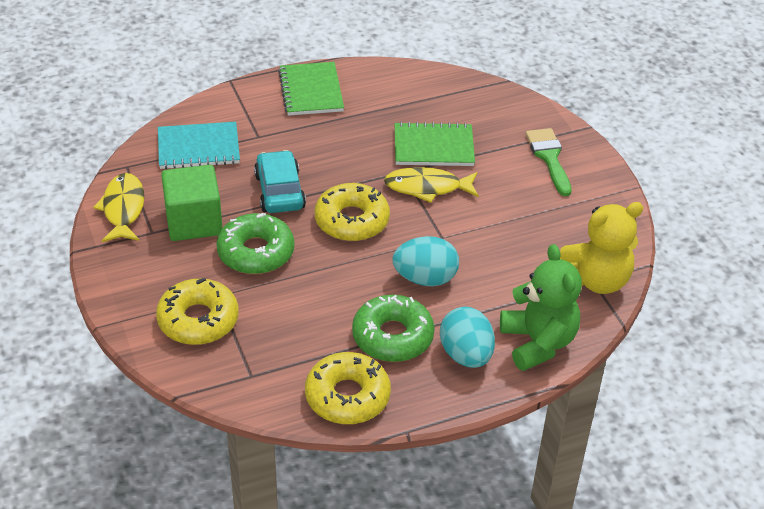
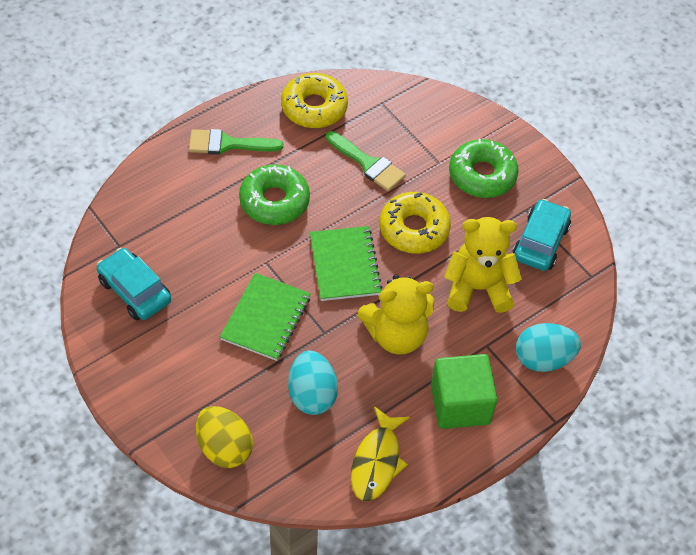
green brush: 1 -> 2
green teddy bear: 1 -> 0
turquoise car: 1 -> 2
turquoise notebook: 1 -> 0
yellow donut: 3 -> 2
yellow egg: 0 -> 1
yellow fish: 2 -> 1
yellow teddy bear: 1 -> 2

